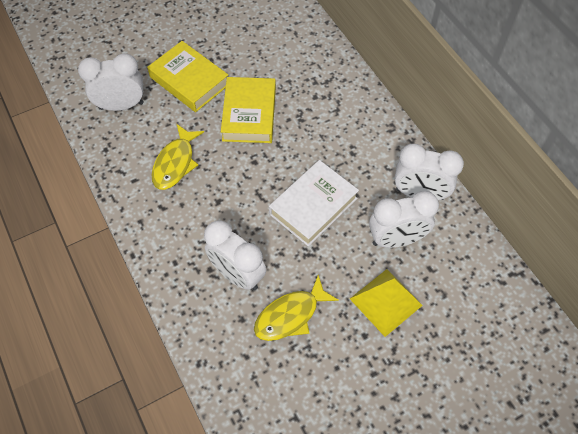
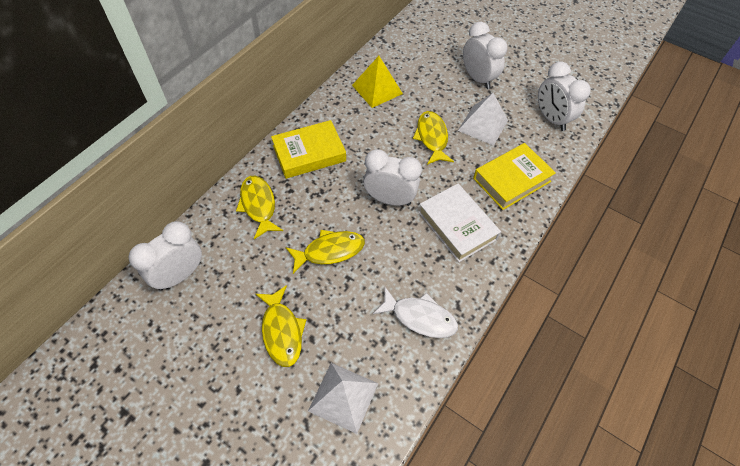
white fish: 0 -> 1
white pyramid: 0 -> 2
yellow fish: 2 -> 4

